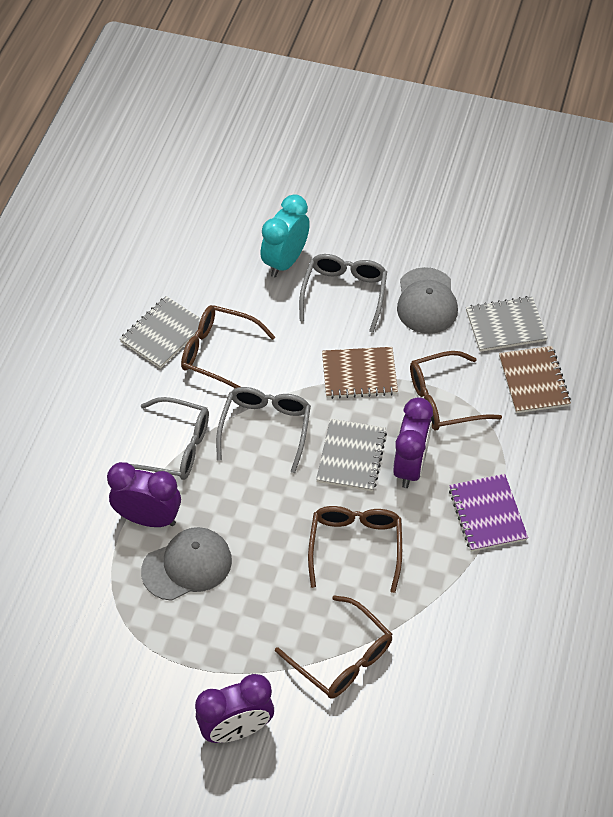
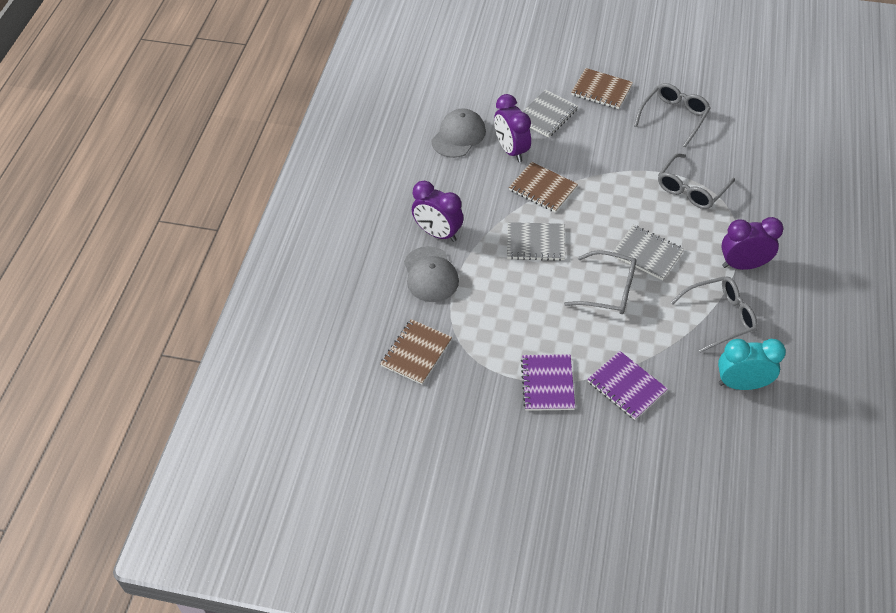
brown glasses: 4 -> 0
brown notebook: 2 -> 3
grey glasses: 3 -> 4
purple notebook: 1 -> 2

